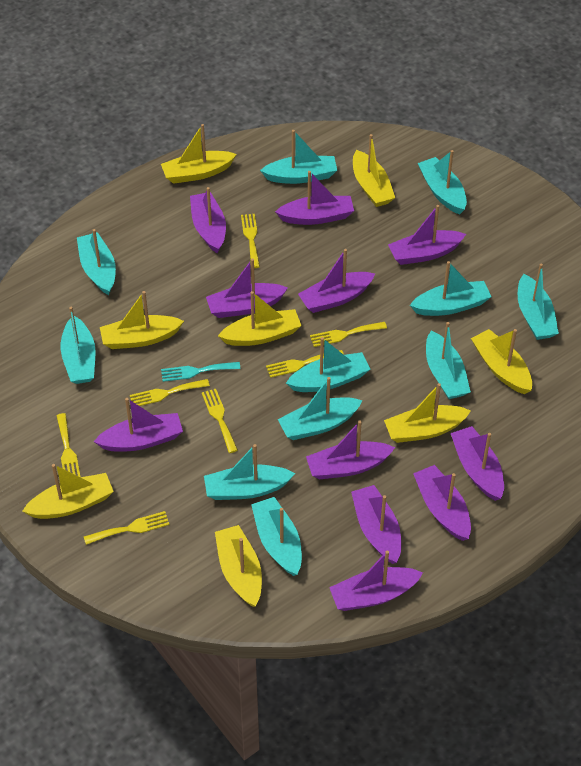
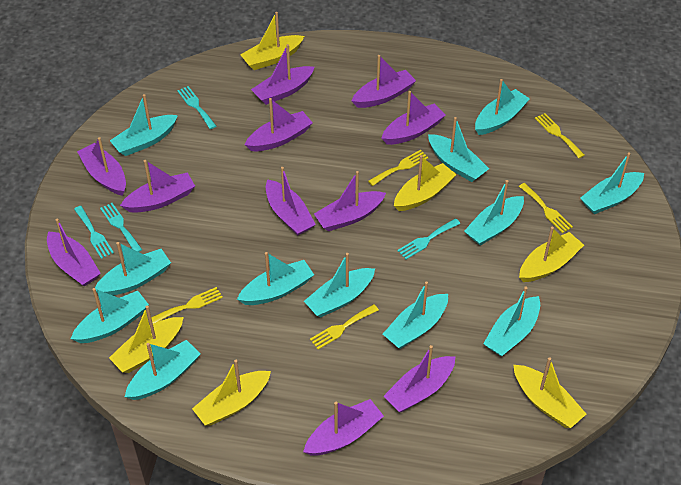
turquoise boat: 11 -> 12
turquoise fork: 1 -> 4
yellow boat: 8 -> 6
yellow fork: 7 -> 5

